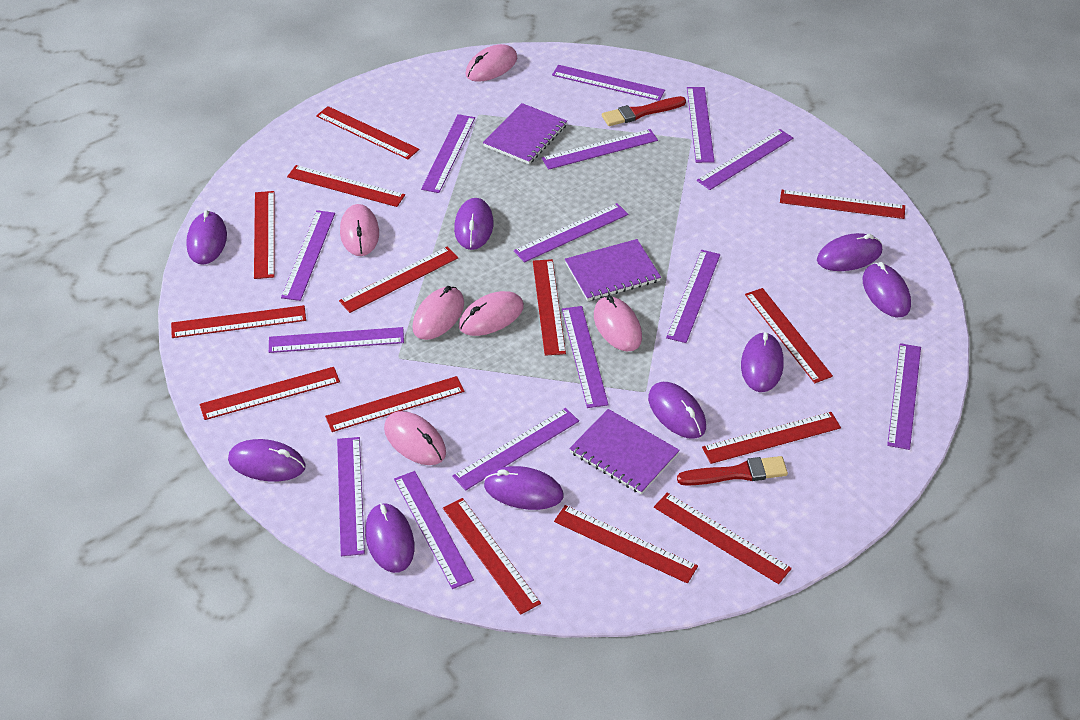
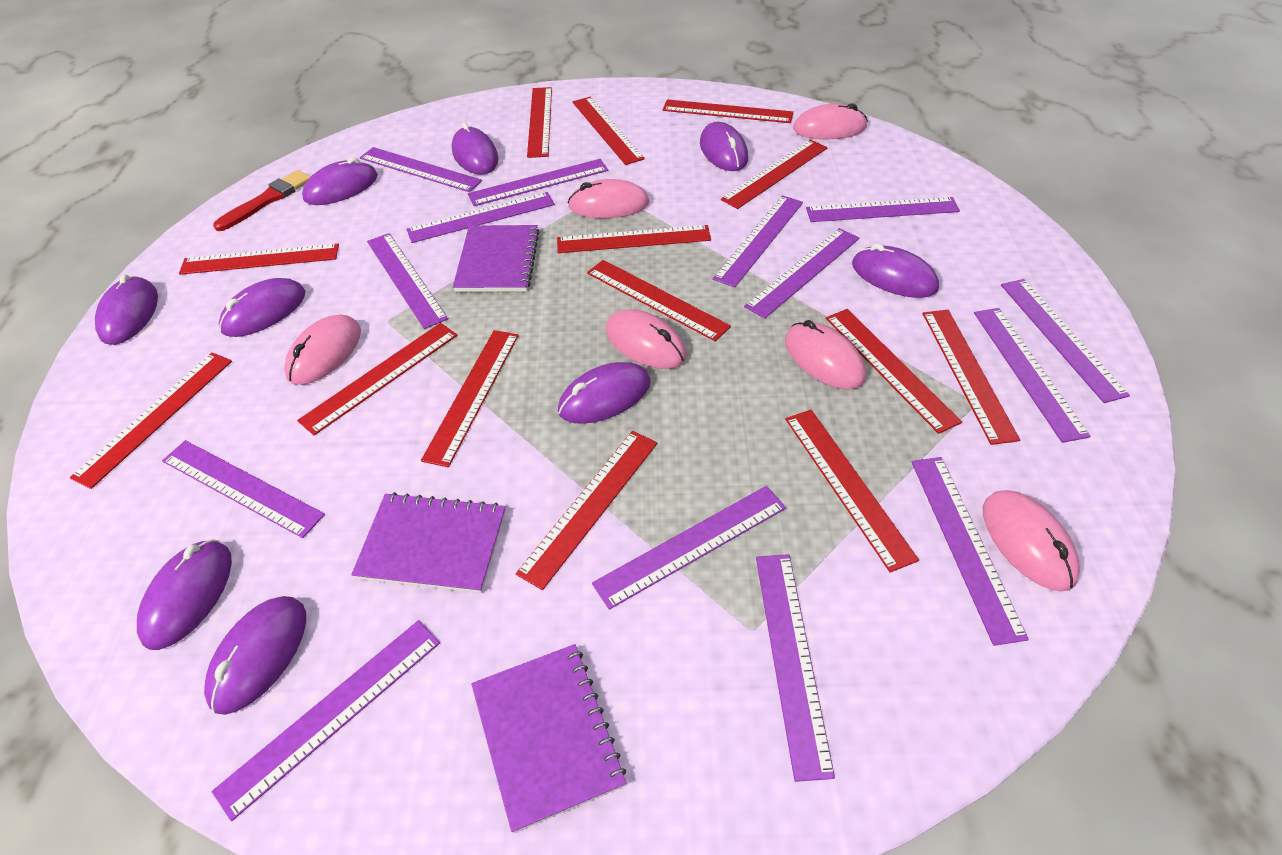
red brush: 2 -> 1

